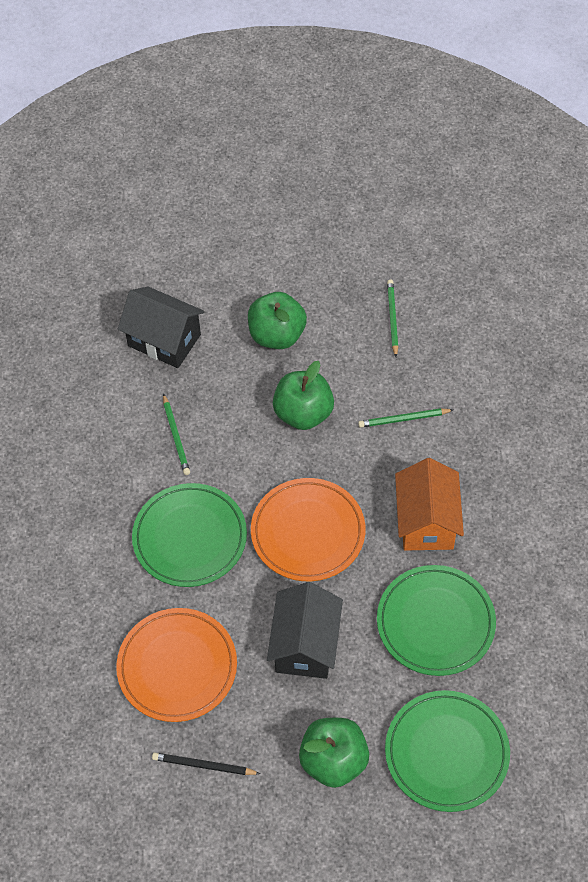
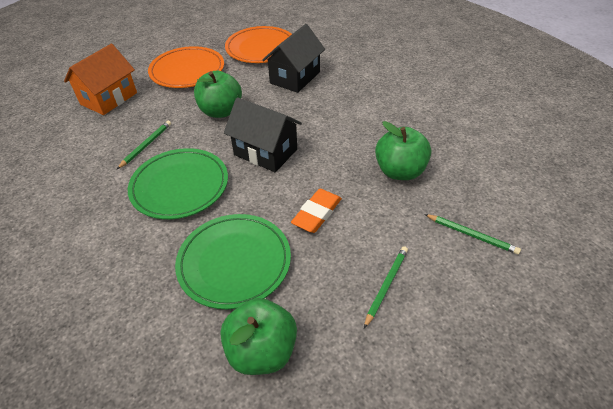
black pencil: 1 -> 0
green plate: 3 -> 2
orange eraser: 0 -> 1

